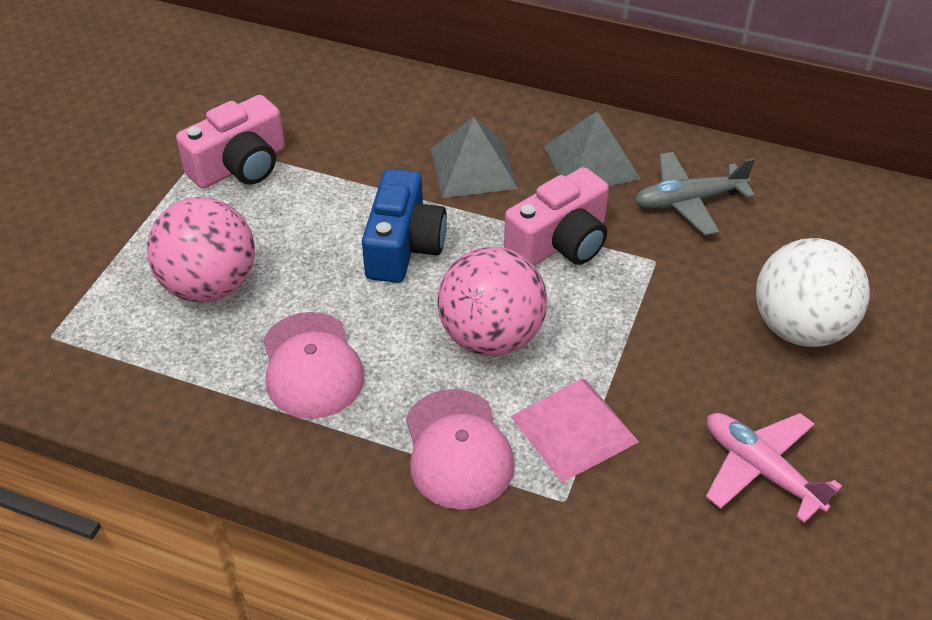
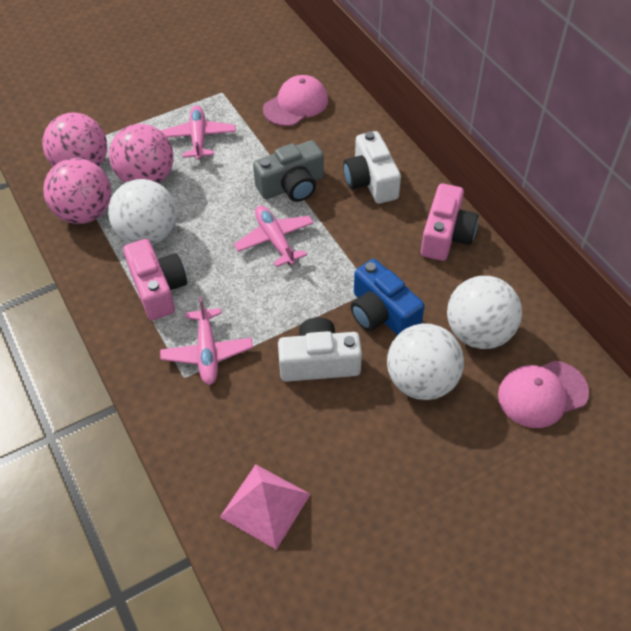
grey camera: 0 -> 1
grey plane: 1 -> 0
grey pyramid: 2 -> 0
pink ball: 2 -> 3
pink plane: 1 -> 3
white ball: 1 -> 3
white camera: 0 -> 2

